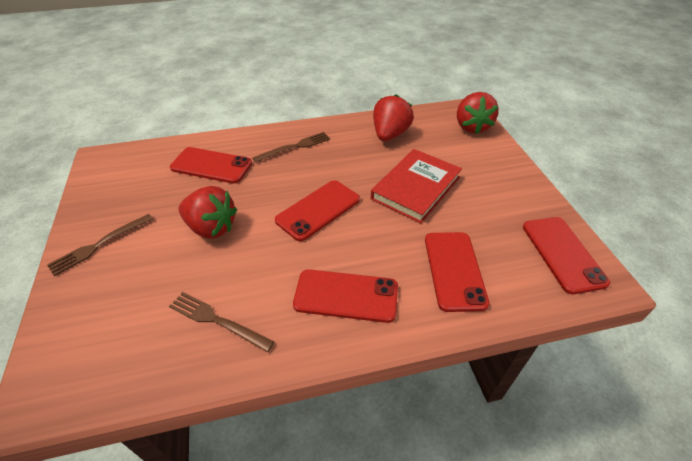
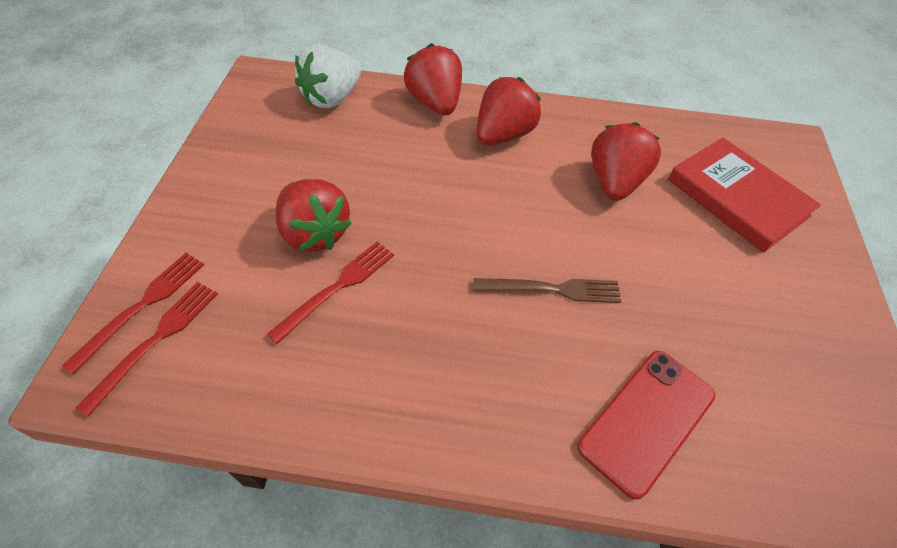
brown fork: 3 -> 1
red fork: 0 -> 3
red phone: 5 -> 1
red strawberry: 3 -> 4
white strawberry: 0 -> 1

